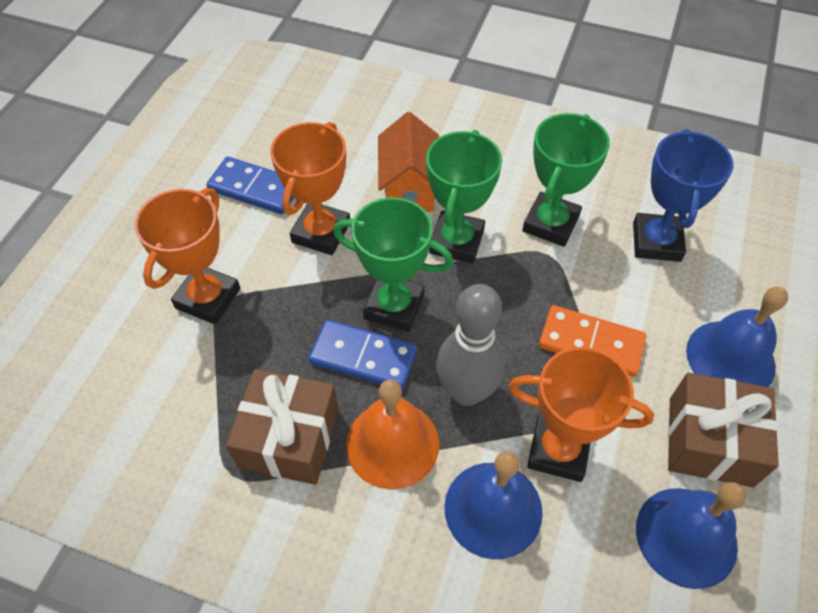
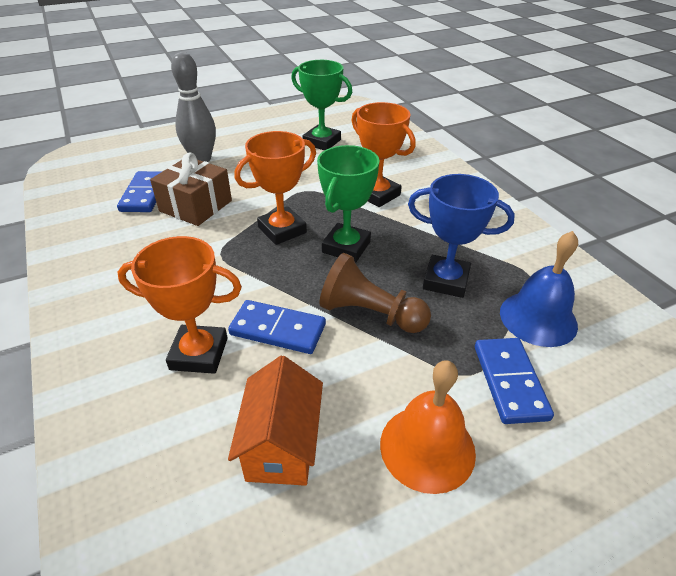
blue bell: 3 -> 1
blue domino: 2 -> 3
brown gift: 2 -> 1
brown pawn: 0 -> 1
green trophy: 3 -> 2
orange domino: 1 -> 0

